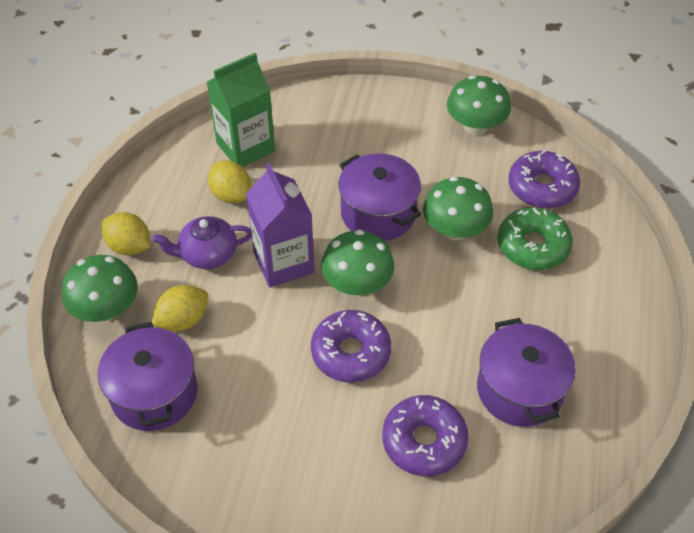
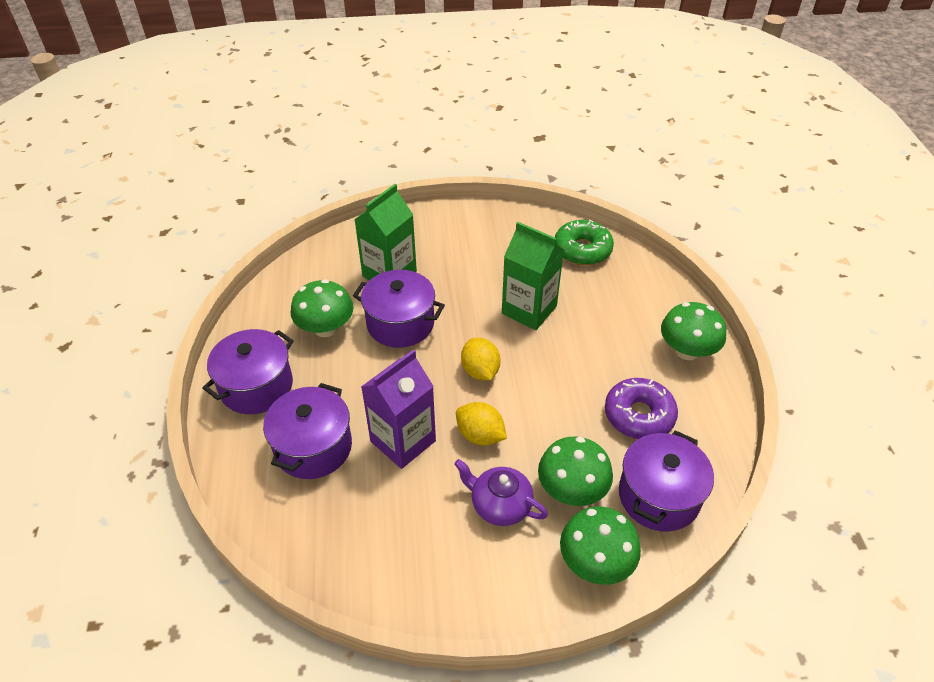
green carton: 1 -> 2
purple donut: 3 -> 1
purple pot: 3 -> 4
yellow lemon: 3 -> 2

